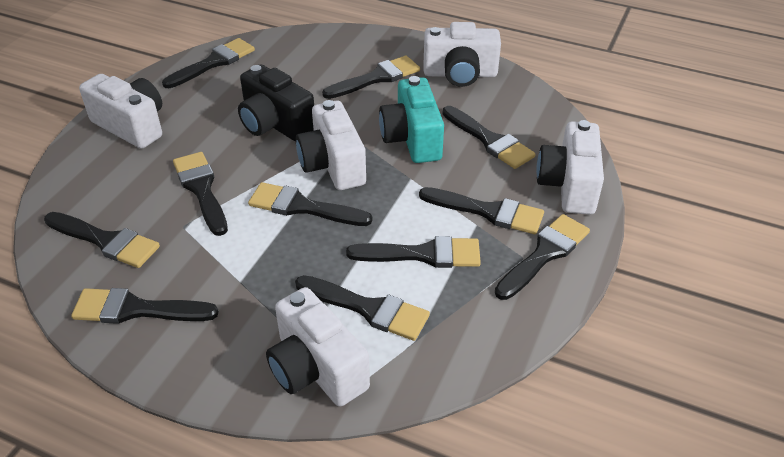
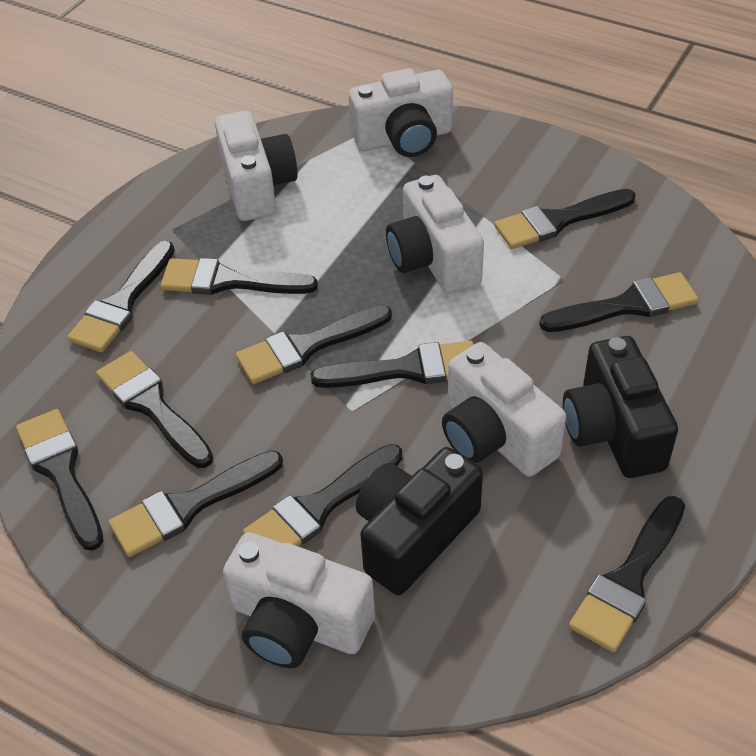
black camera: 1 -> 2
turquoise camera: 1 -> 0

